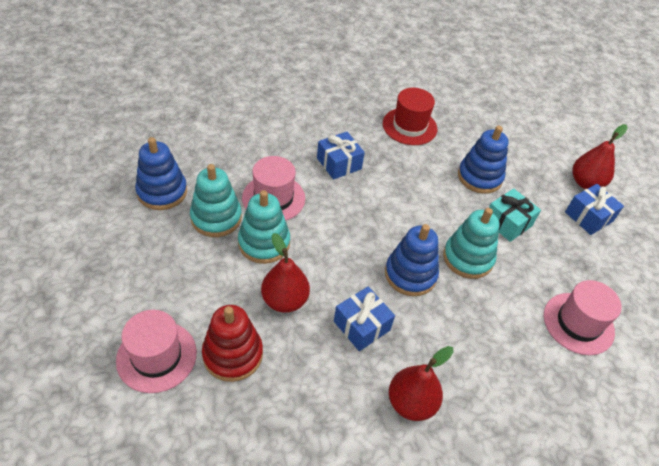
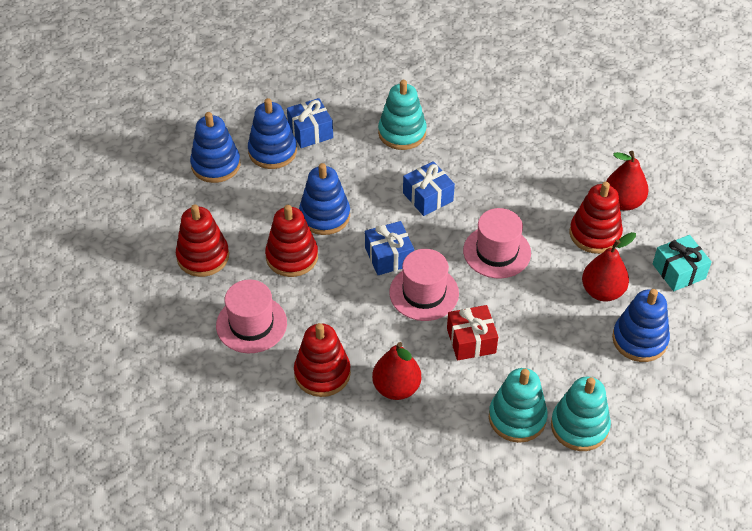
blue stacking toy: 3 -> 4
red gift: 0 -> 1
red hat: 1 -> 0
red stacking toy: 1 -> 4

